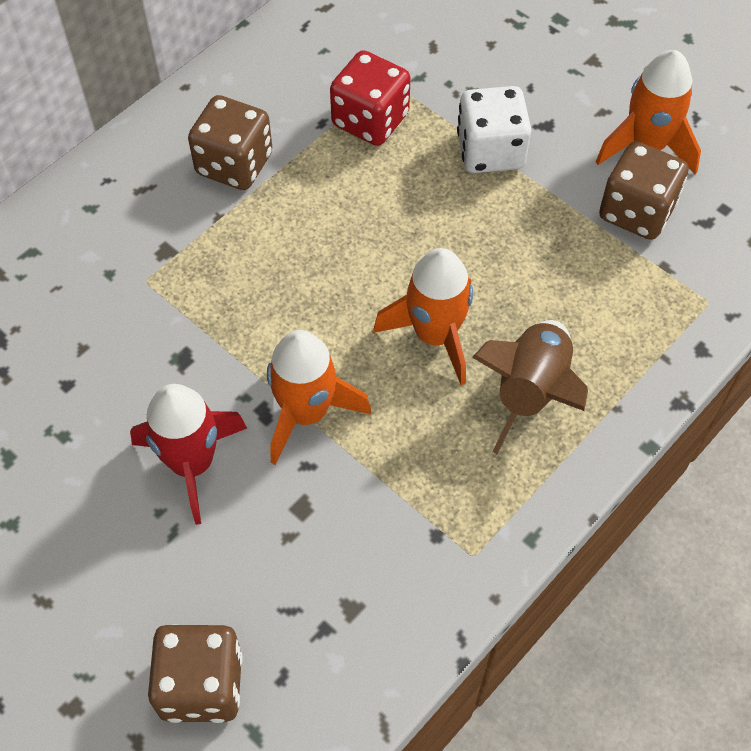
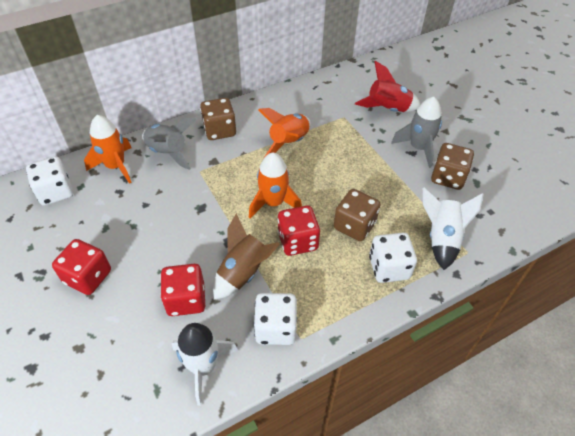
grey rocket: 0 -> 2
red dice: 1 -> 3
white dice: 1 -> 3
white rocket: 0 -> 2

